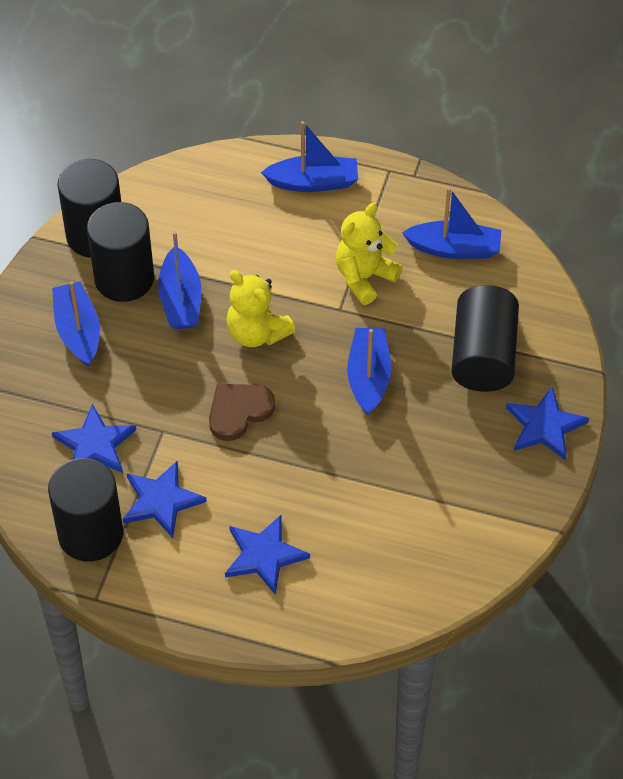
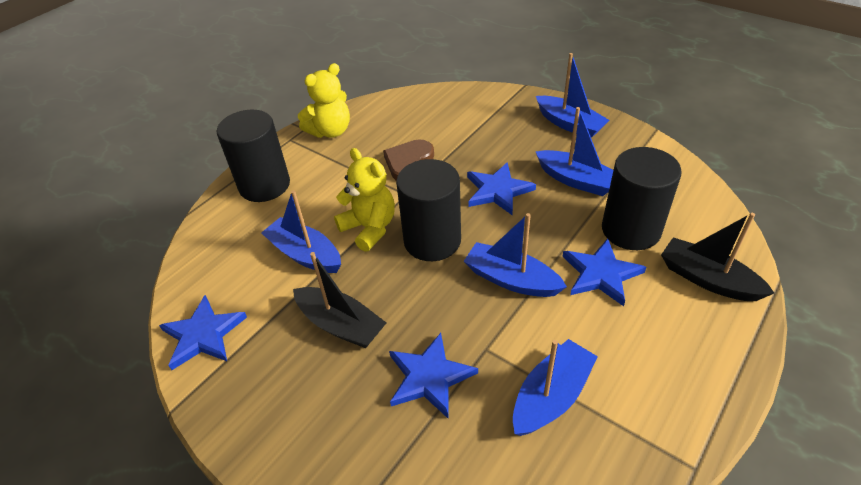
black boat: 0 -> 2
black cylinder: 4 -> 3

